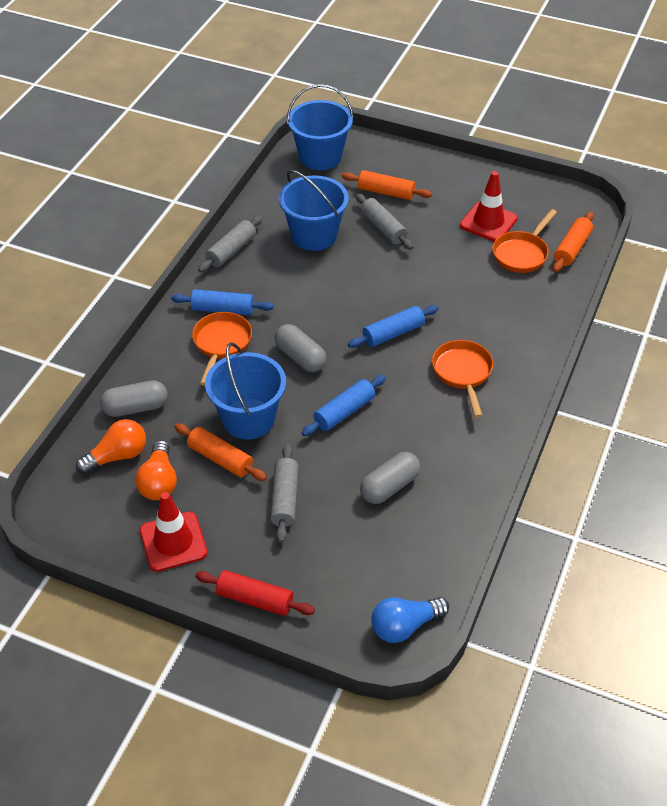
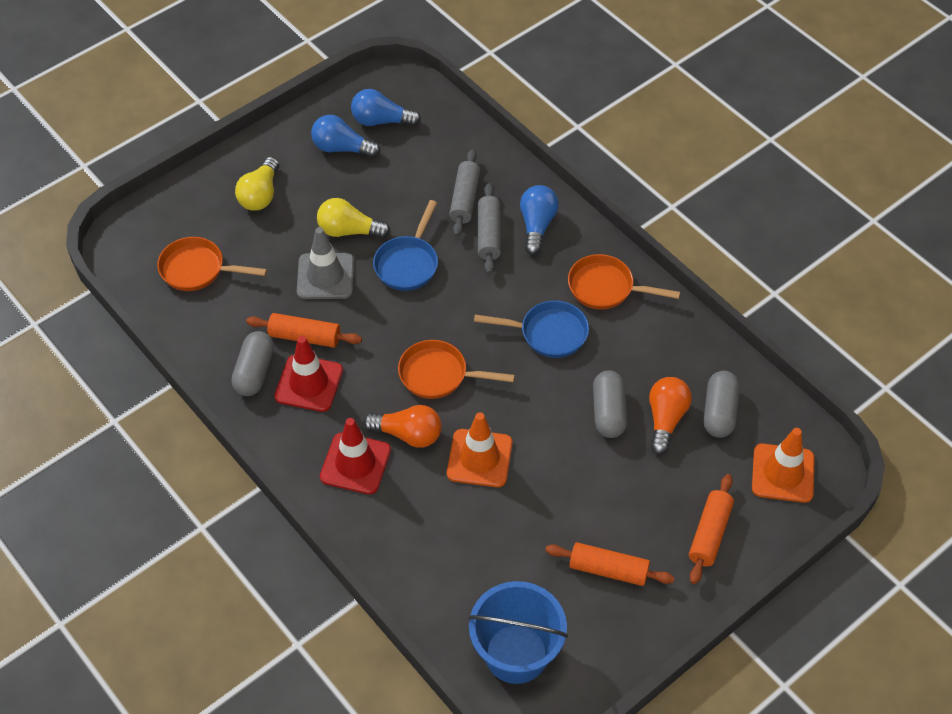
blue bucket: 3 -> 1
blue light bulb: 1 -> 3
blue pan: 0 -> 2
blue rolling pin: 3 -> 0
grey rolling pin: 3 -> 2
grey traffic cone: 0 -> 1
orange traffic cone: 0 -> 2
red rolling pin: 1 -> 0
yellow light bulb: 0 -> 2

